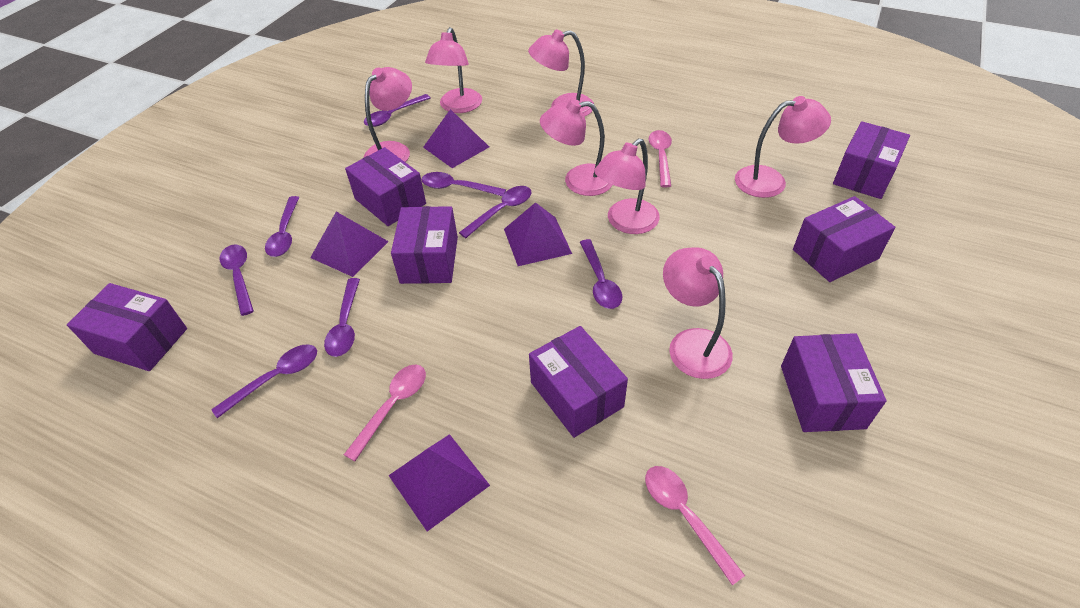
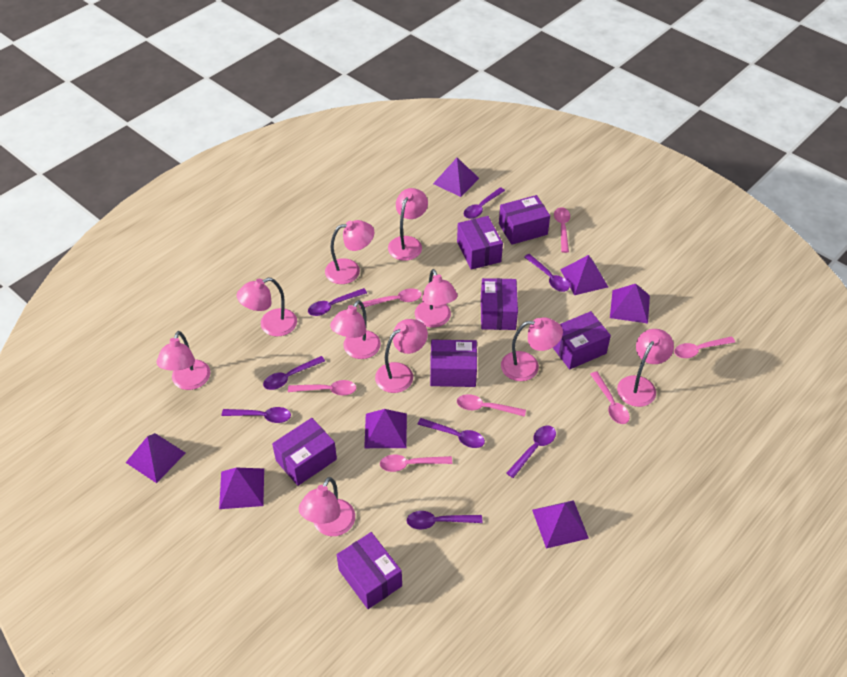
pink lamp: 7 -> 10
pink spoon: 3 -> 7
purple pyramid: 4 -> 7

